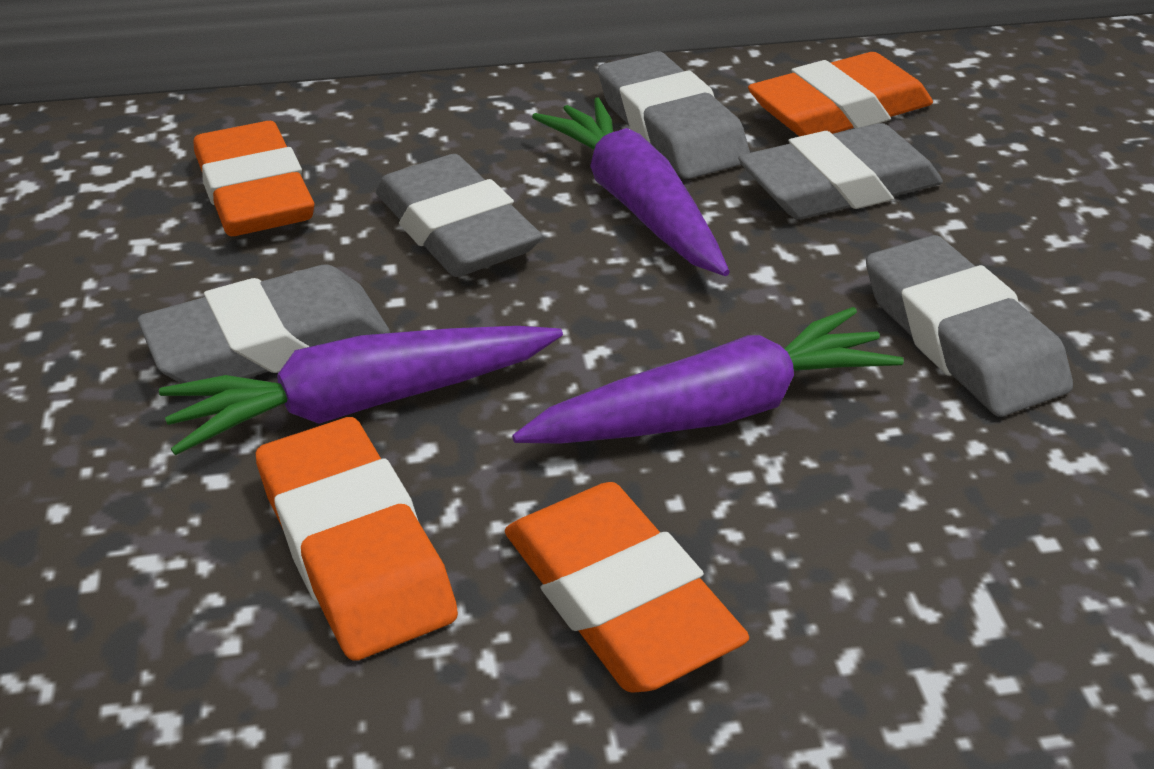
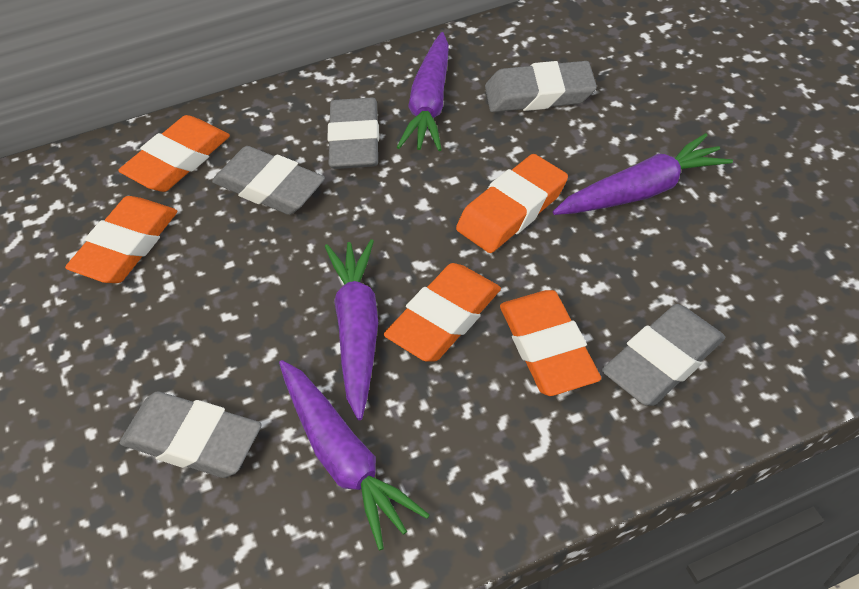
orange eraser: 4 -> 5
purple carrot: 3 -> 4

